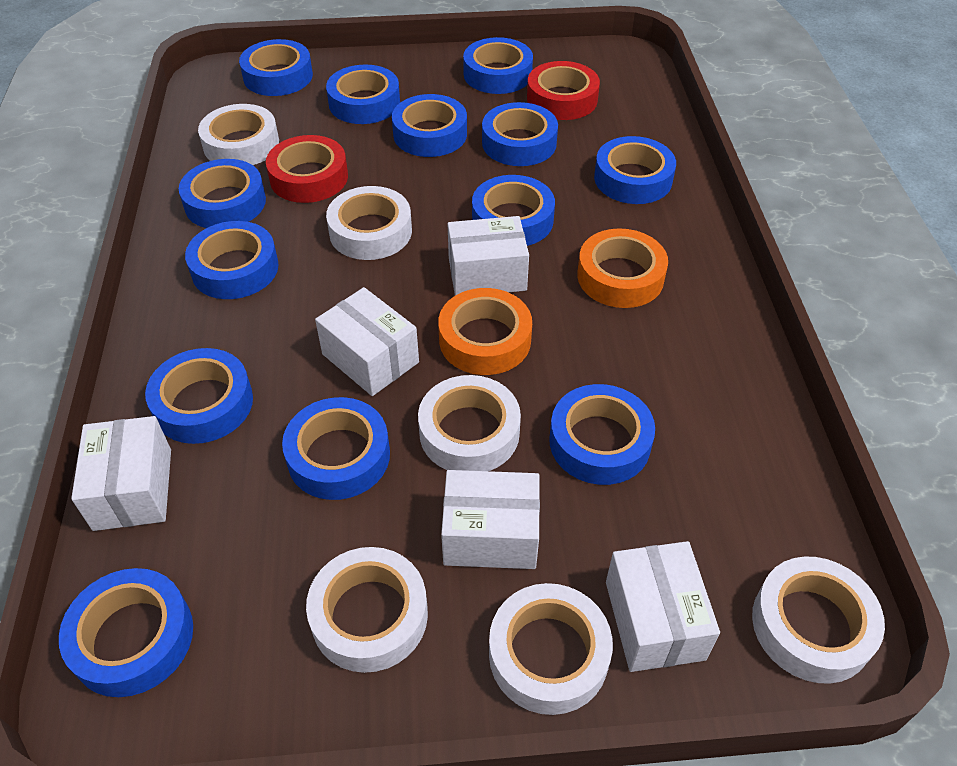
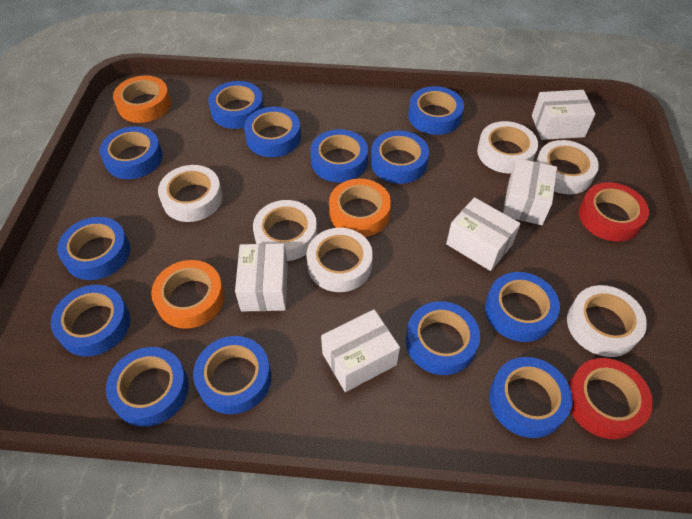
orange tape: 2 -> 3

